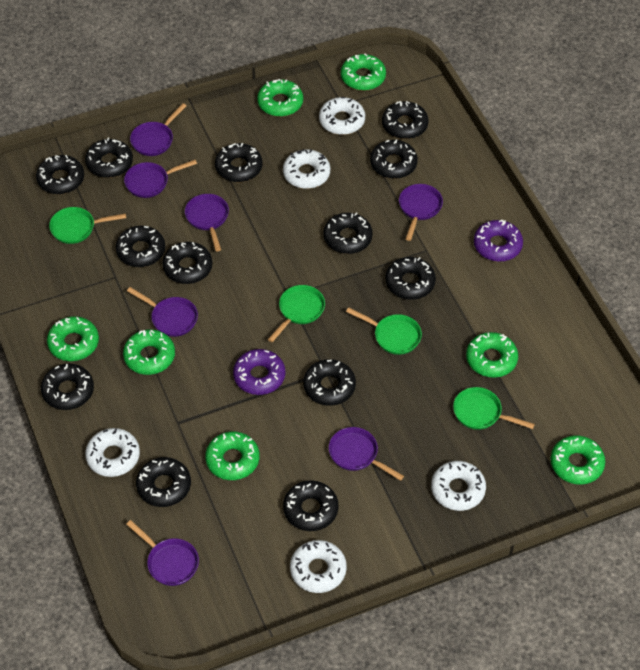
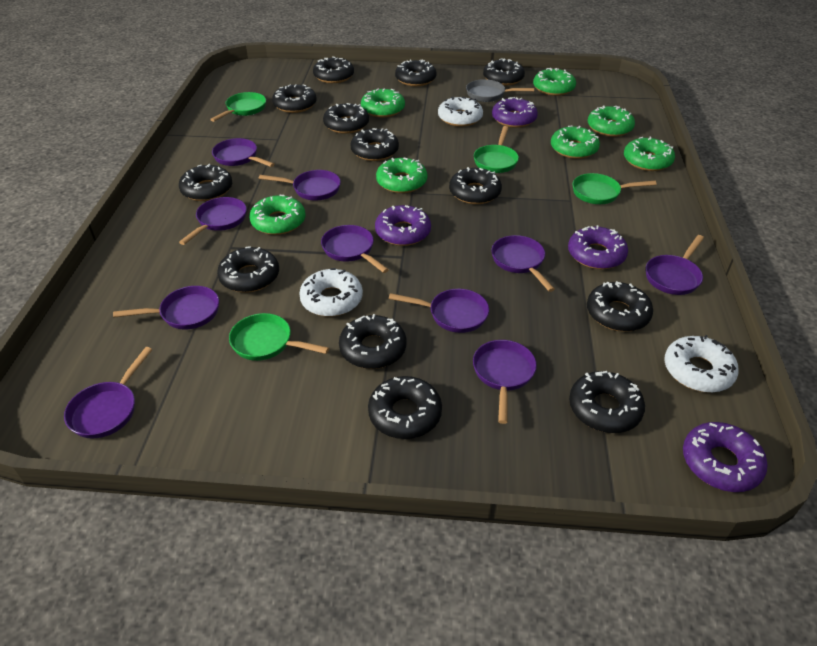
grey pan: 0 -> 1
purple donut: 2 -> 4
purple pan: 7 -> 10
white donut: 5 -> 3

